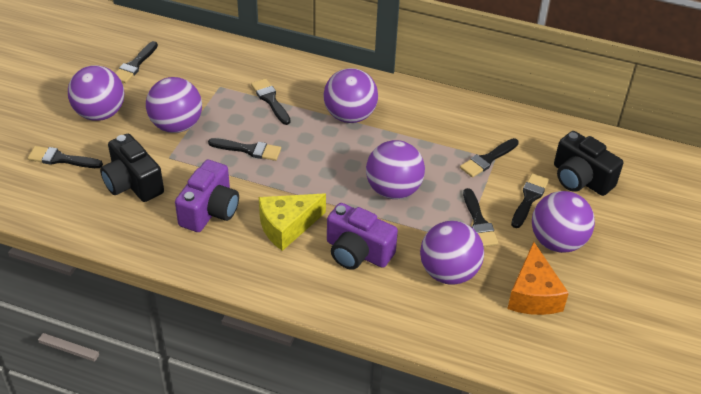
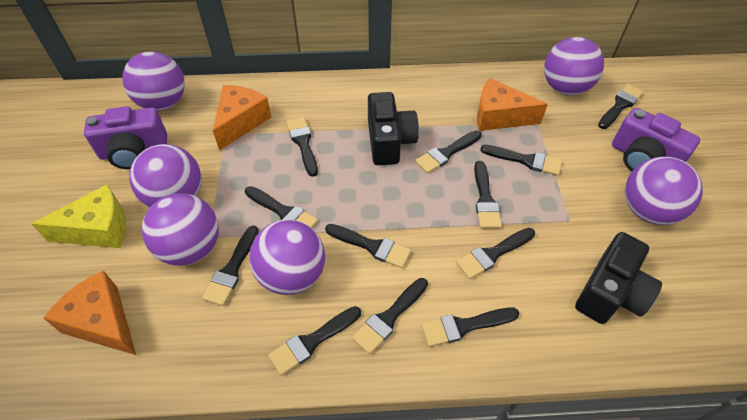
black brush: 7 -> 12
orange cheese: 1 -> 3

